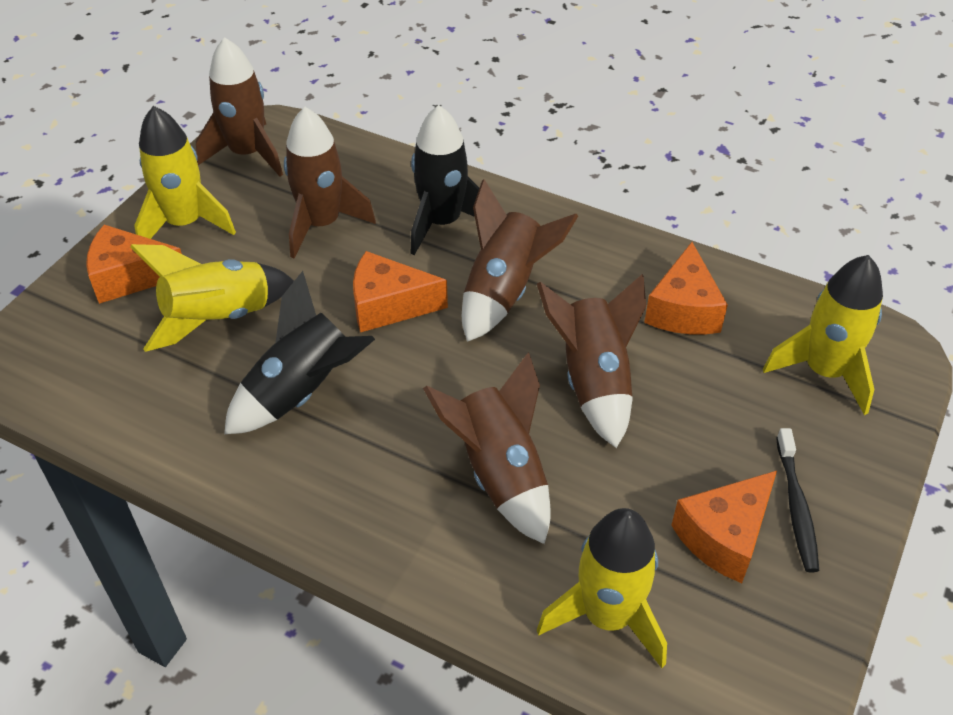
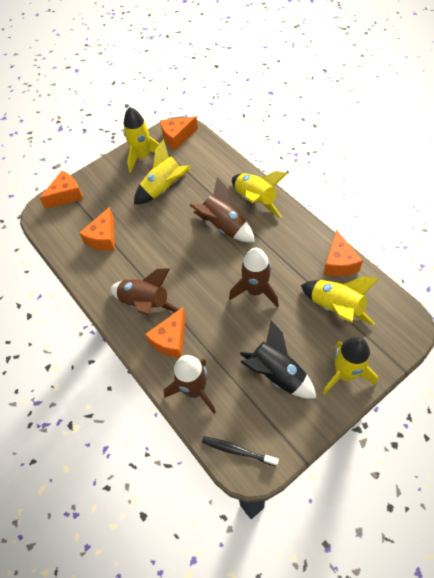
black rocket: 2 -> 1
brown rocket: 5 -> 4
orange cheese: 4 -> 5
yellow rocket: 4 -> 5

